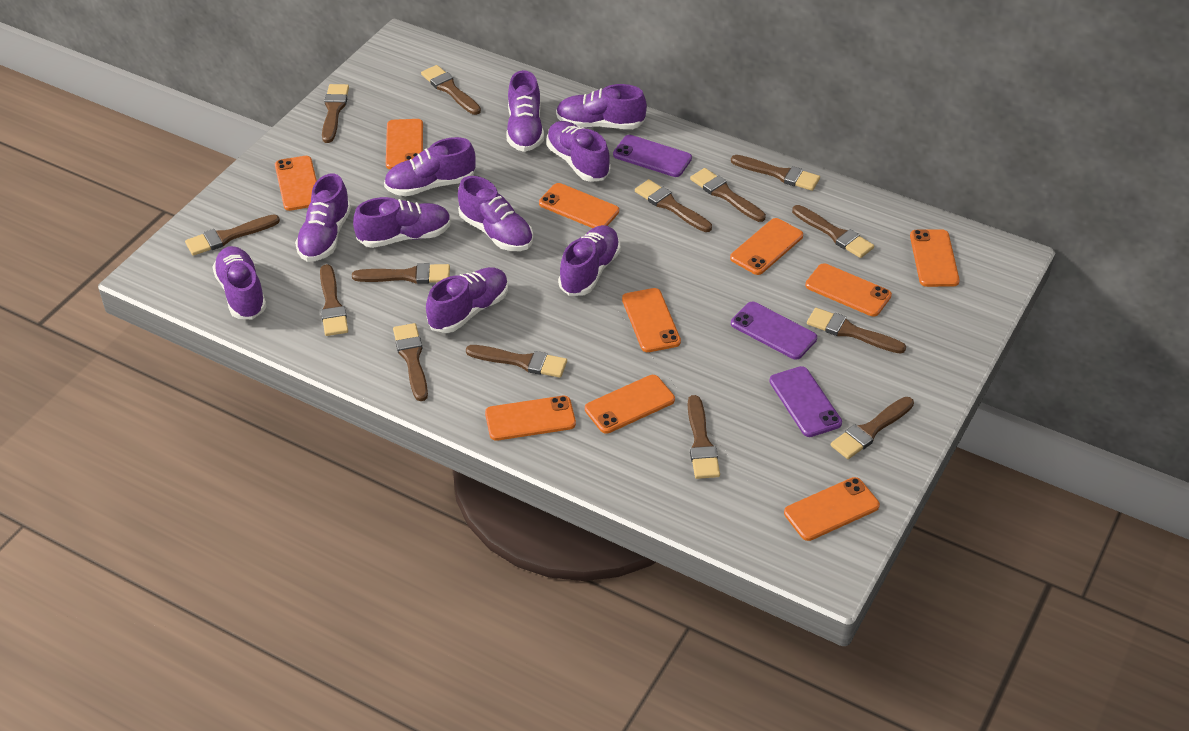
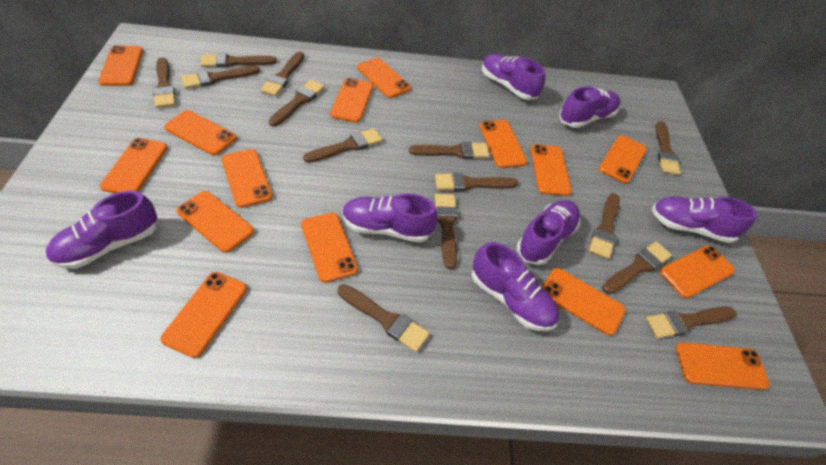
orange phone: 10 -> 15
purple phone: 3 -> 0
purple shoe: 10 -> 7

